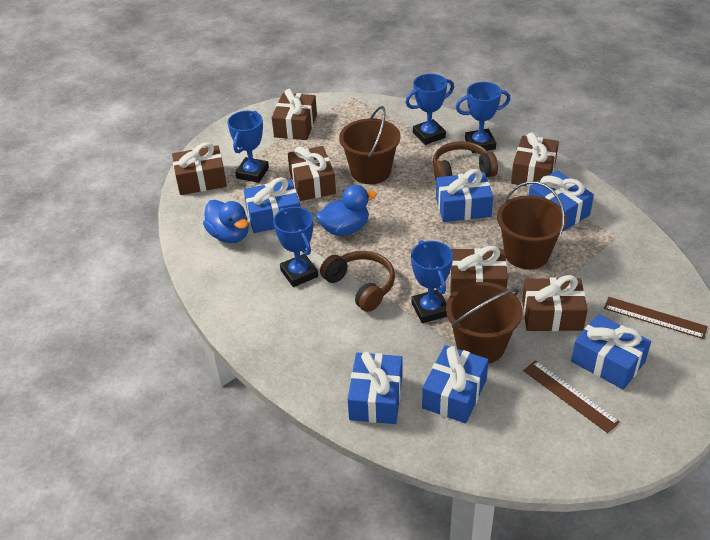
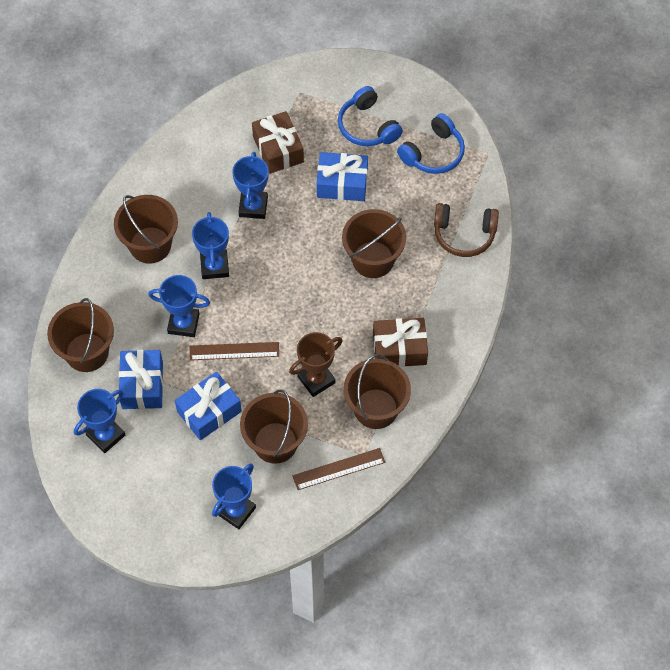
blue duck: 2 -> 0
blue gift: 6 -> 3
blue headphones: 0 -> 2
brown bucket: 3 -> 5
brown gift: 6 -> 2
brown headphones: 2 -> 1
brown trophy: 0 -> 1

